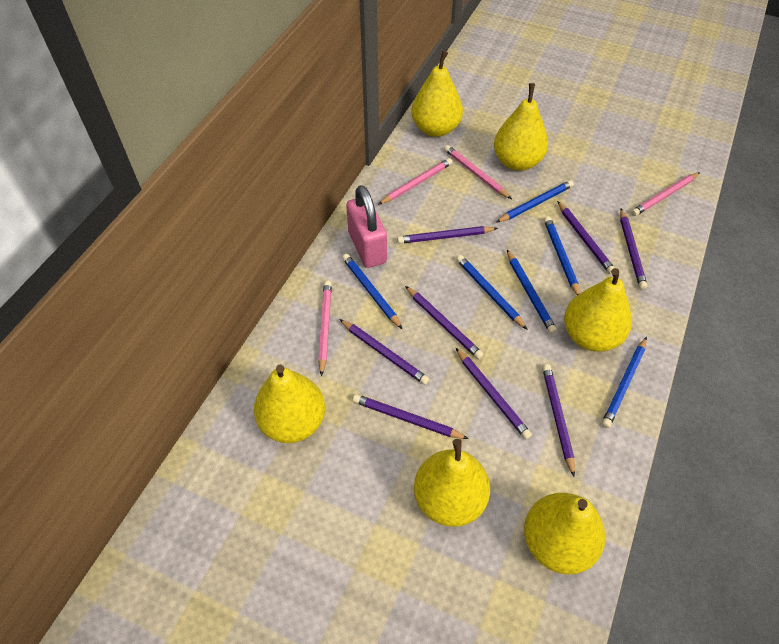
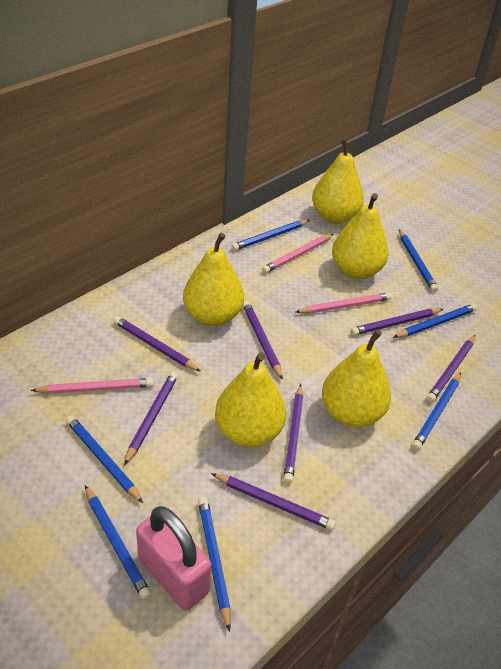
blue pencil: 6 -> 7
pink pencil: 4 -> 3
purple pencil: 8 -> 7
yellow pear: 6 -> 5

